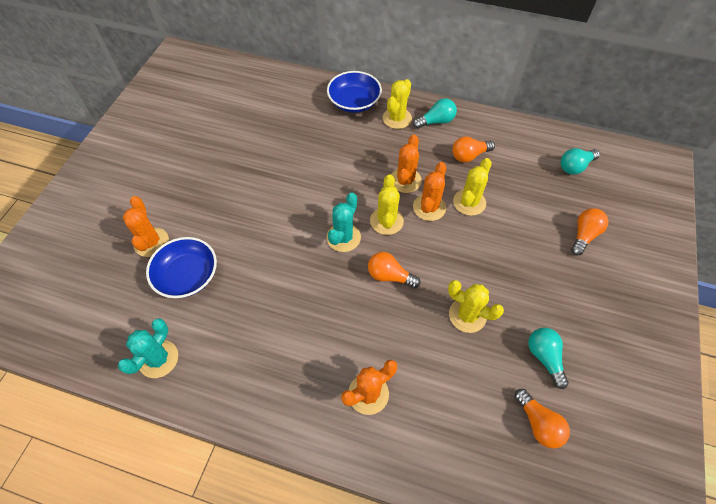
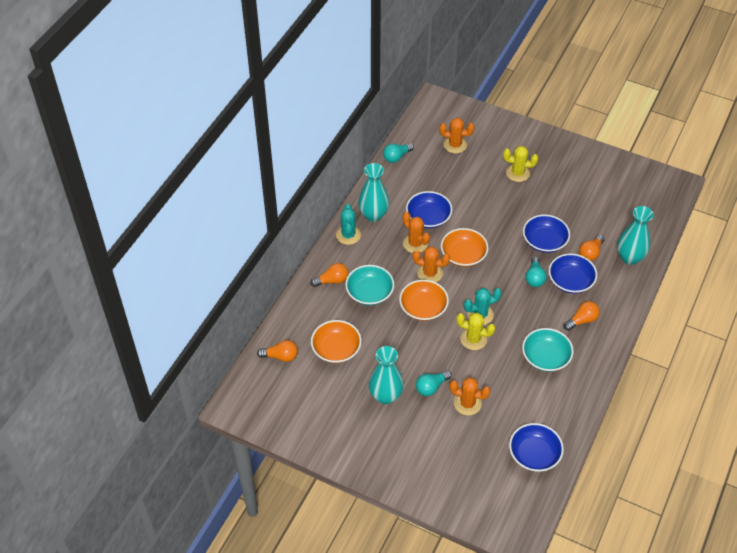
blue bowl: 2 -> 4
orange bowl: 0 -> 3
turquoise bowl: 0 -> 2
turquoise vase: 0 -> 3
yellow cactus: 4 -> 2

